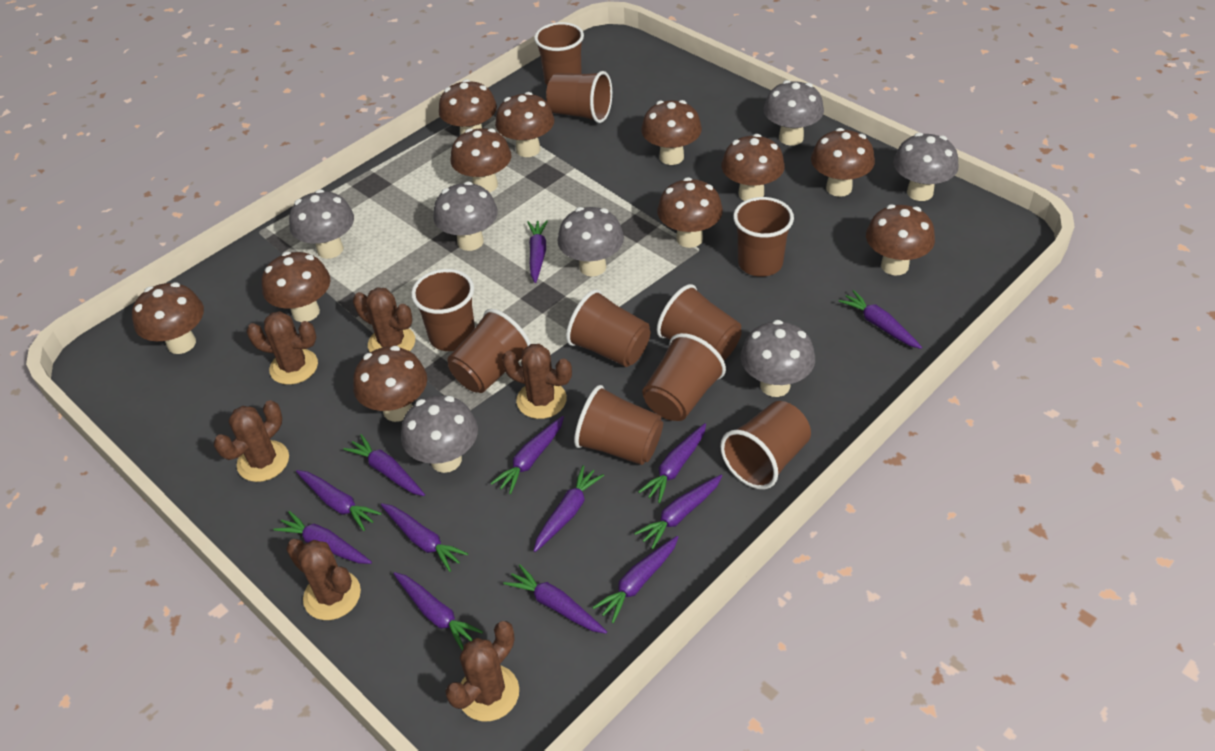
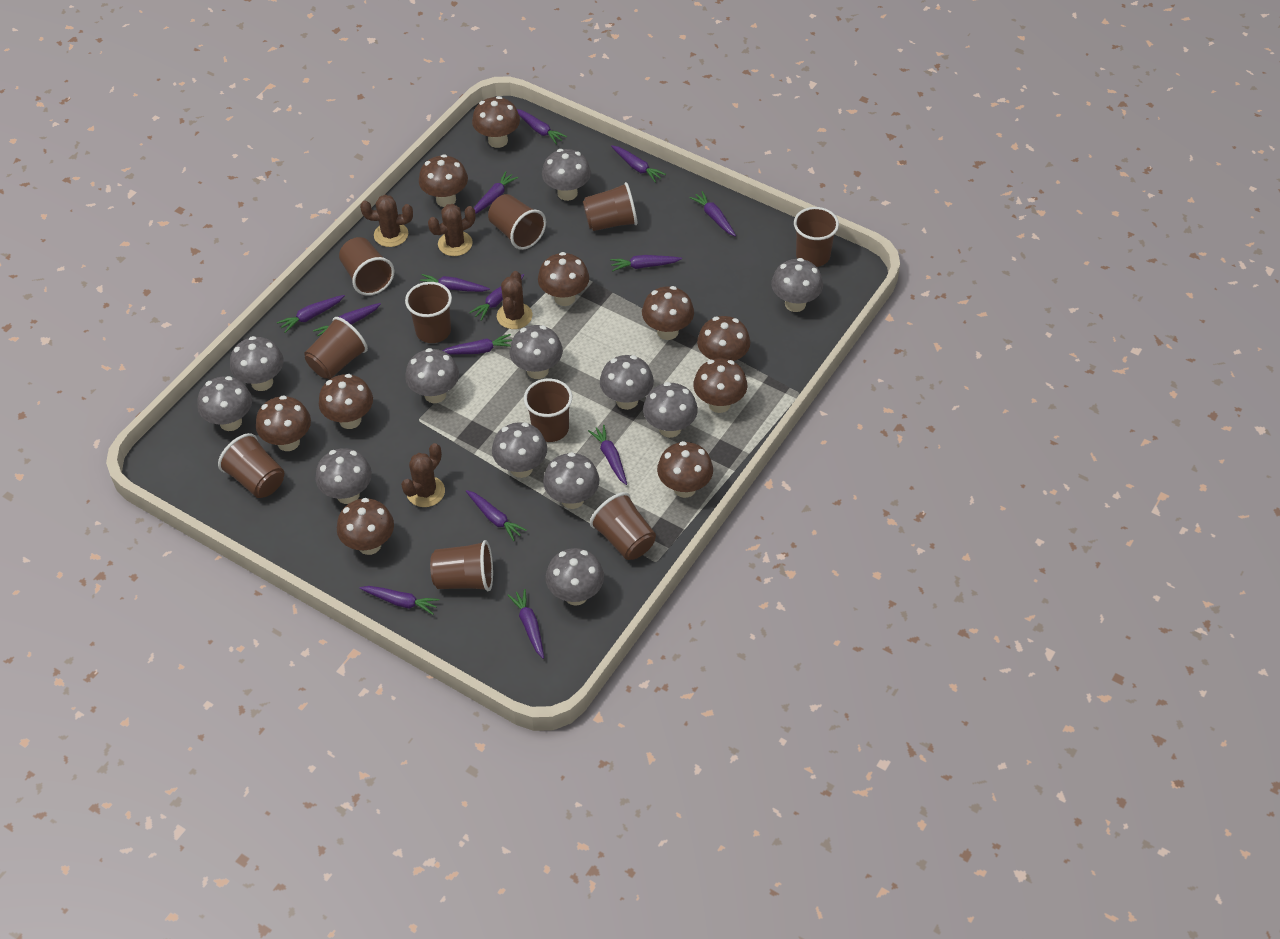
brown cactus: 6 -> 4
brown mushroom: 11 -> 10
grey mushroom: 7 -> 12
purple carrot: 13 -> 14

